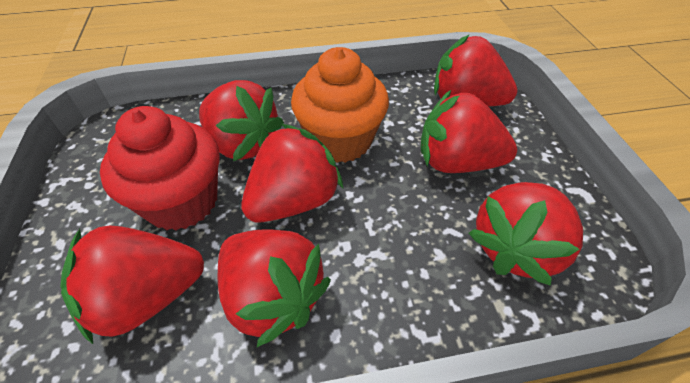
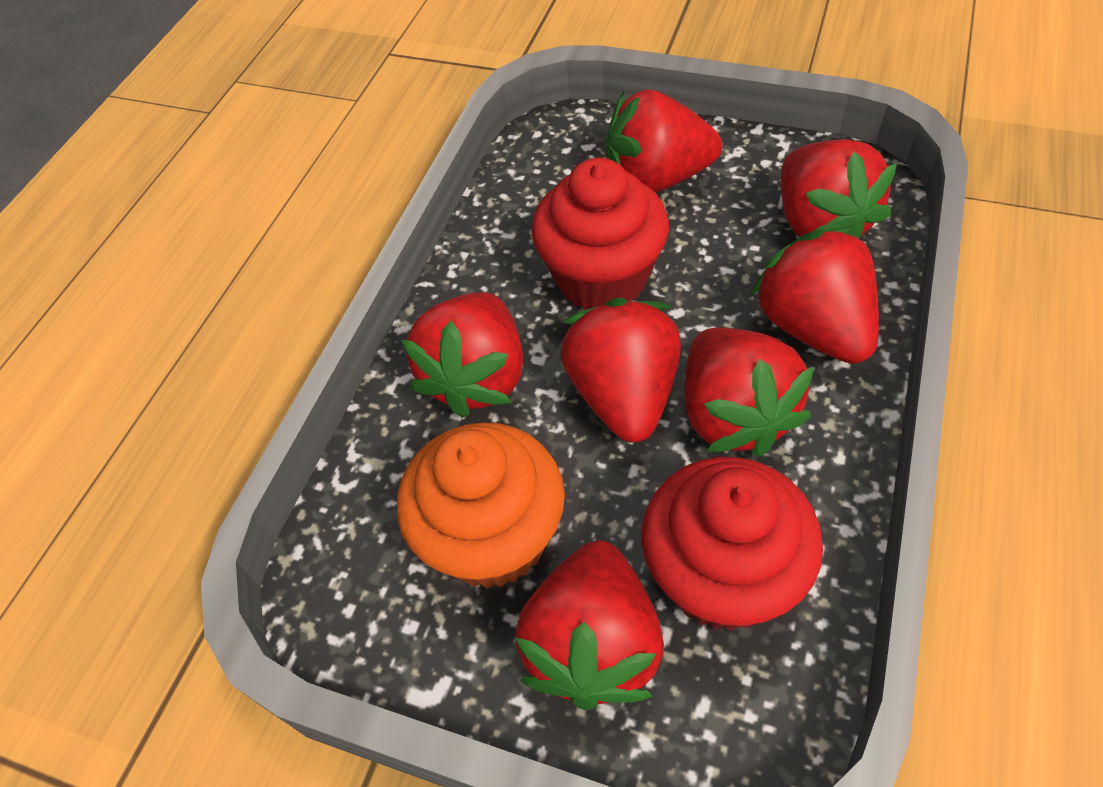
red cupcake: 1 -> 2

